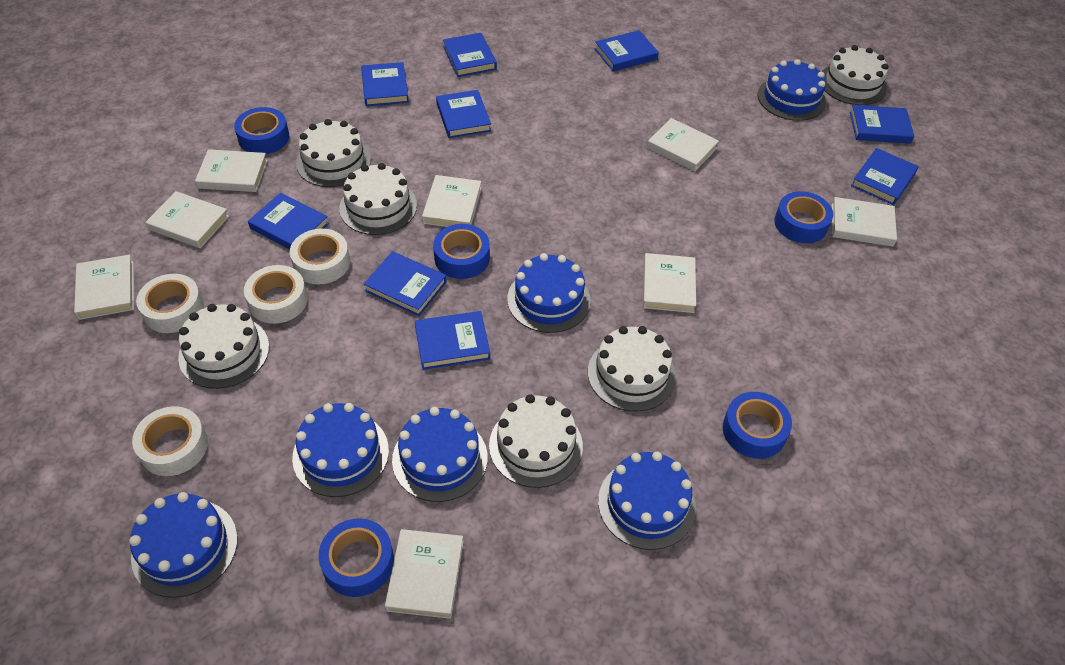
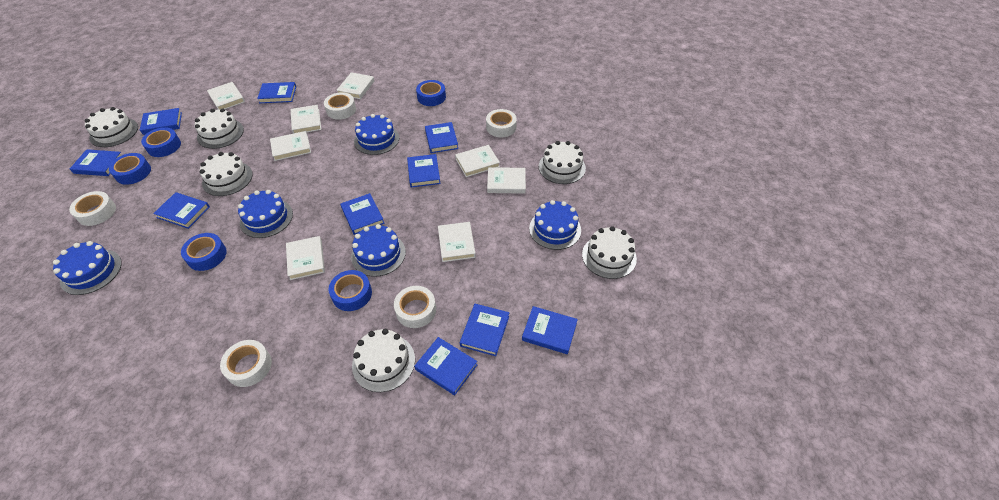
blue book: 9 -> 10
blue cake: 6 -> 5
white tape: 4 -> 5

